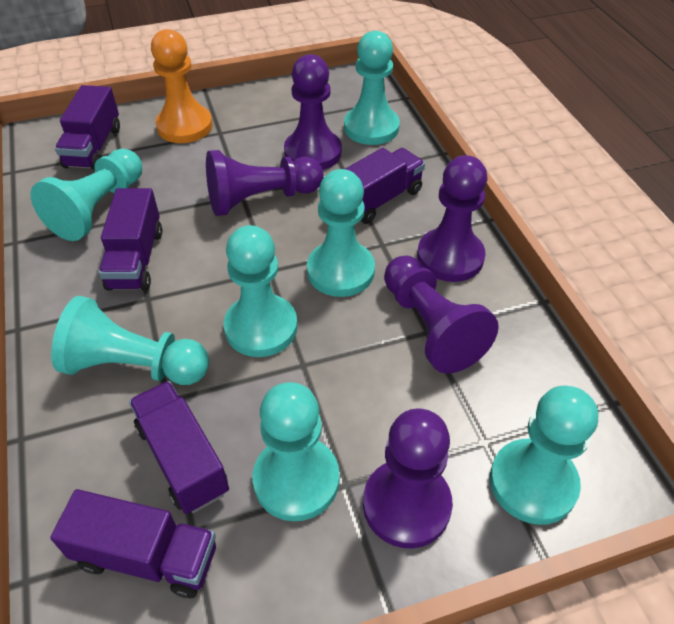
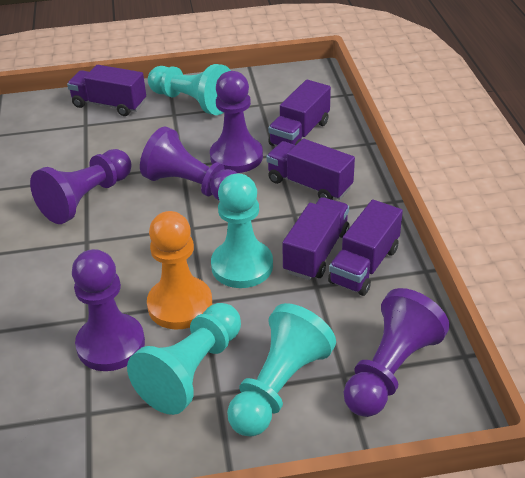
turquoise pawn: 7 -> 4

